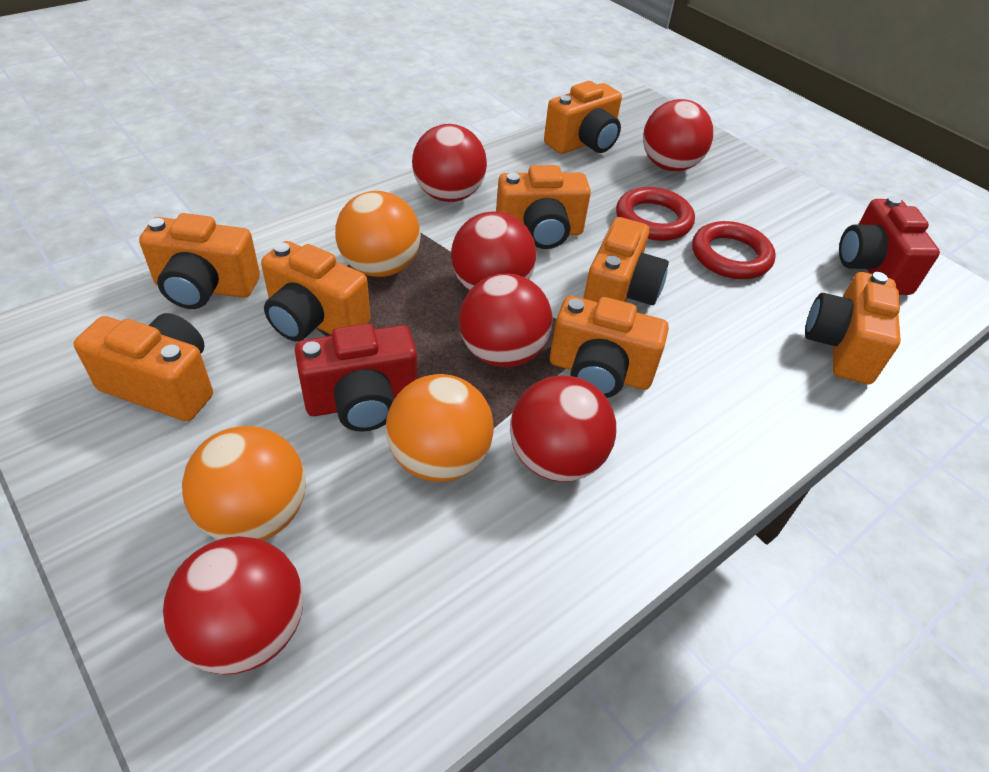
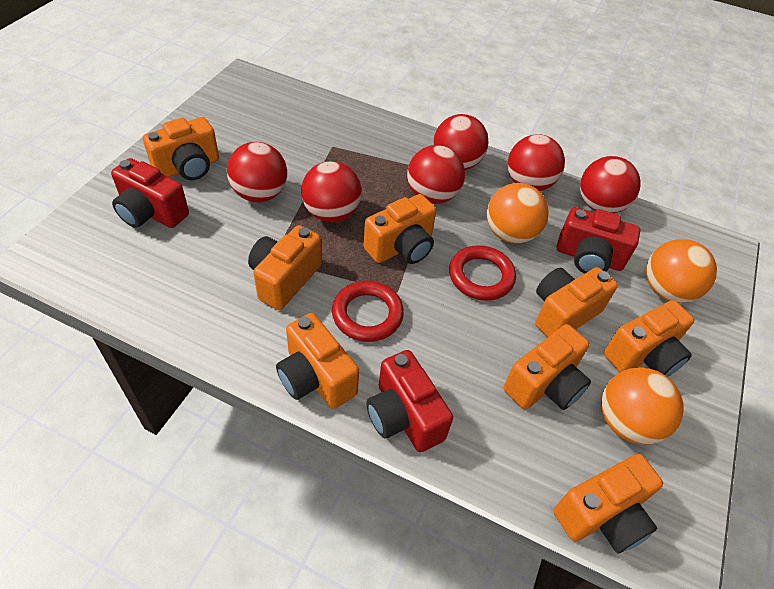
red camera: 2 -> 3

